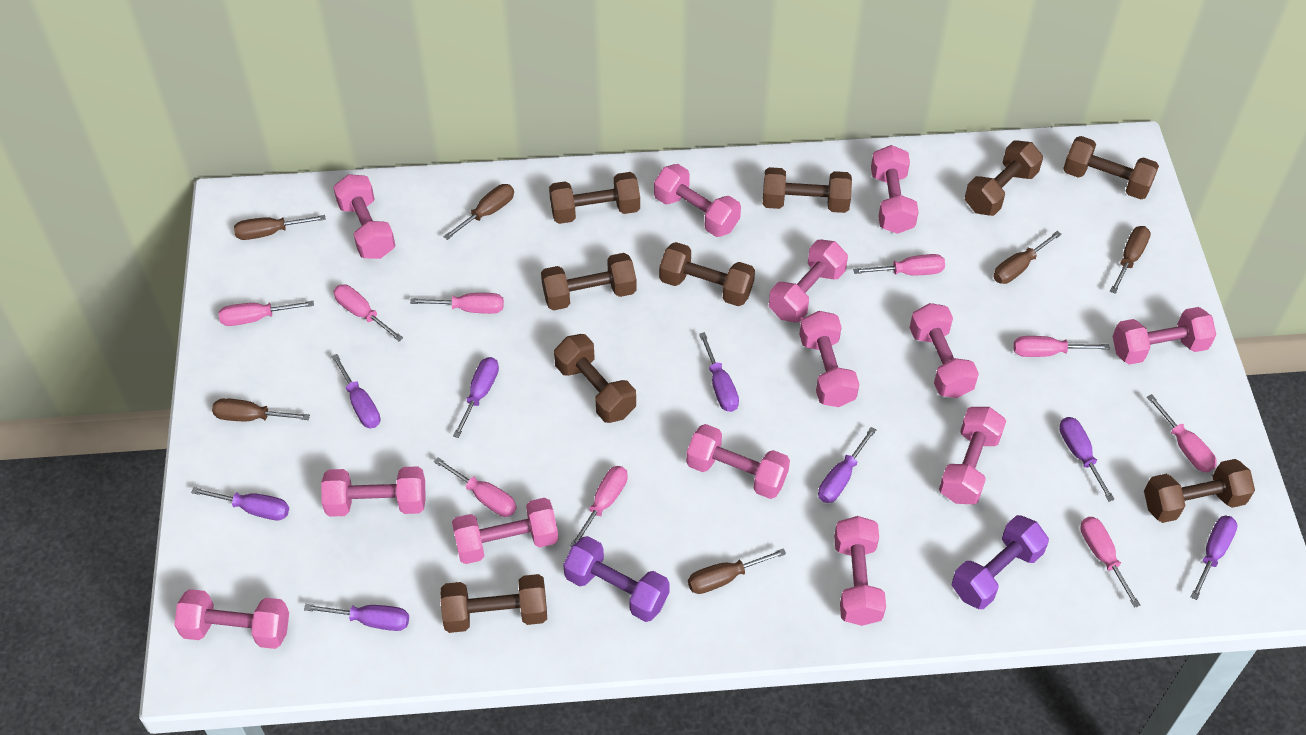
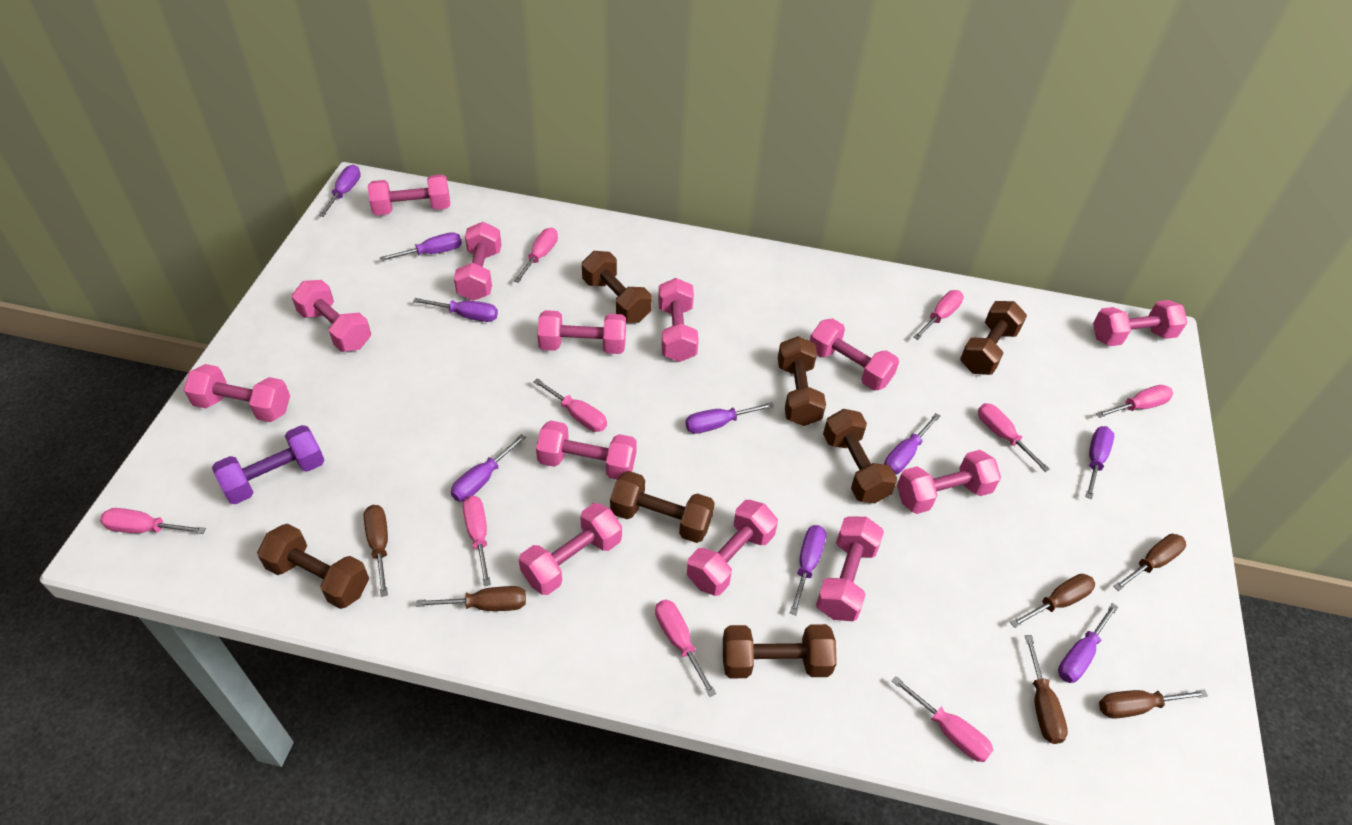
brown dumbbell: 9 -> 7
purple dumbbell: 2 -> 1
purple screwdriver: 8 -> 9

